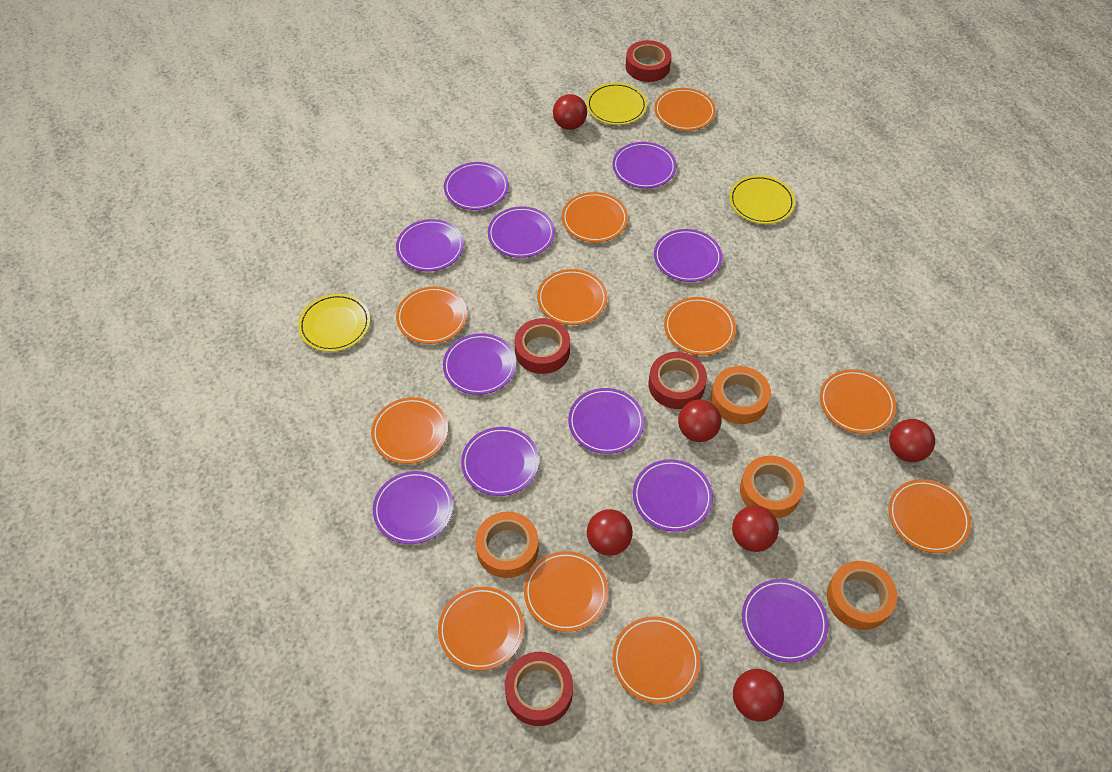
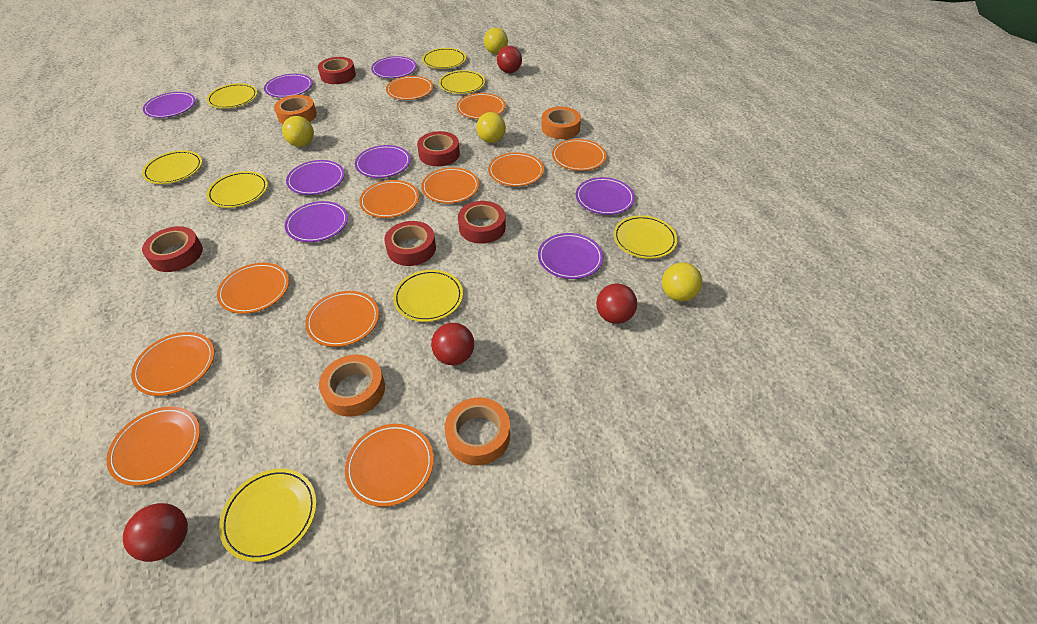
purple plate: 11 -> 8
red ball: 6 -> 4
red tape: 4 -> 5
yellow ball: 0 -> 4
yellow plate: 3 -> 8

